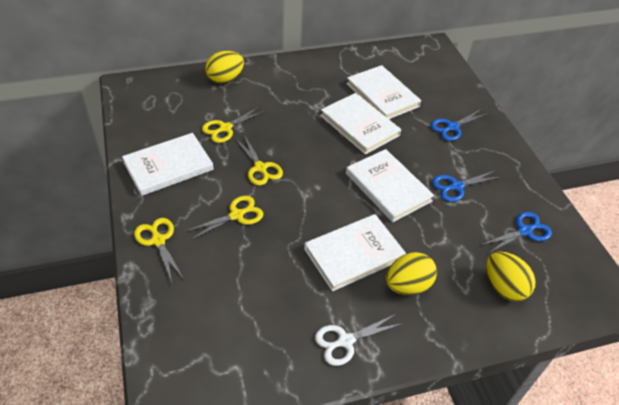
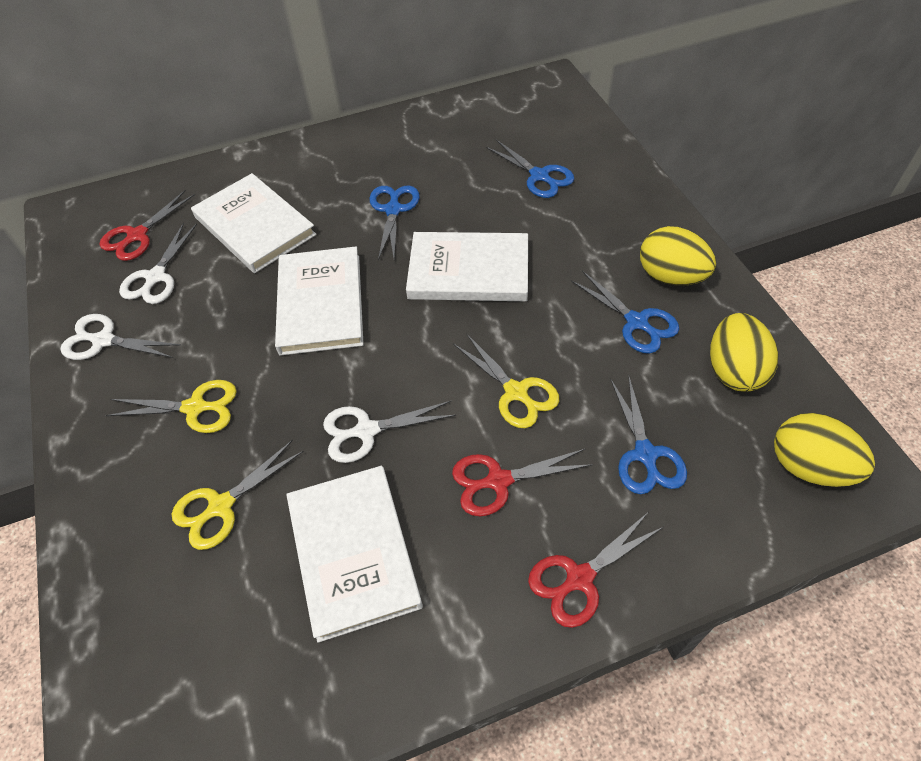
blue scissors: 3 -> 4
red scissors: 0 -> 3
white book: 5 -> 4
white scissors: 1 -> 3
yellow scissors: 4 -> 3

